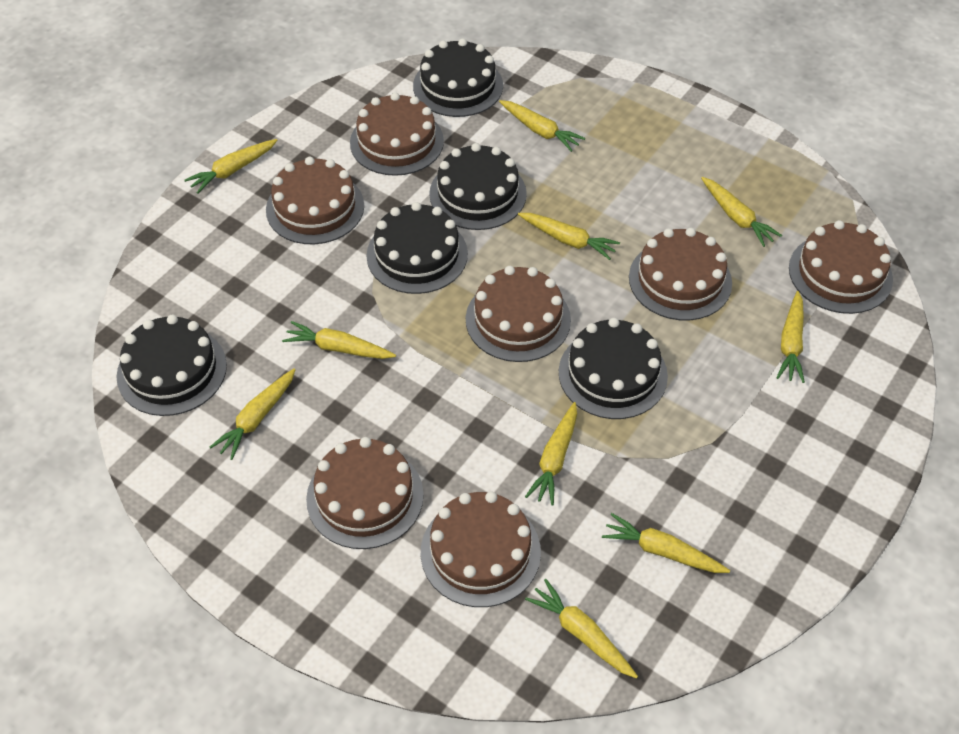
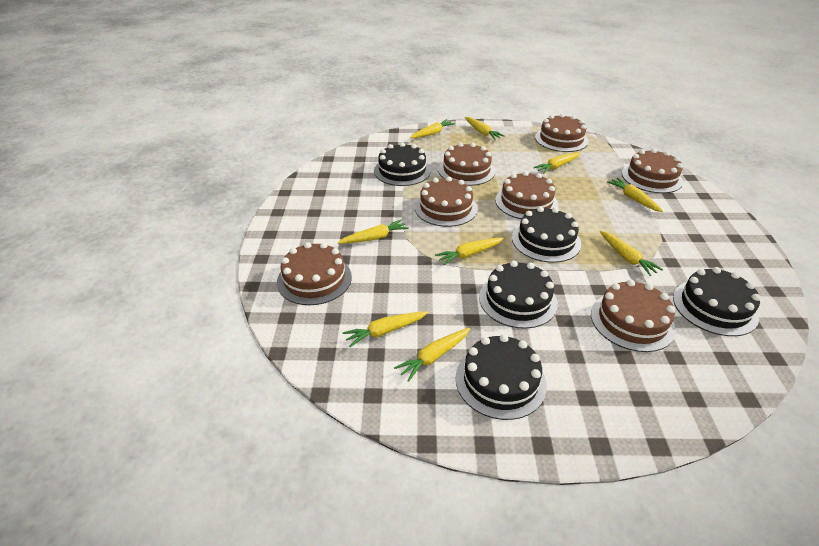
yellow carrot: 10 -> 9

